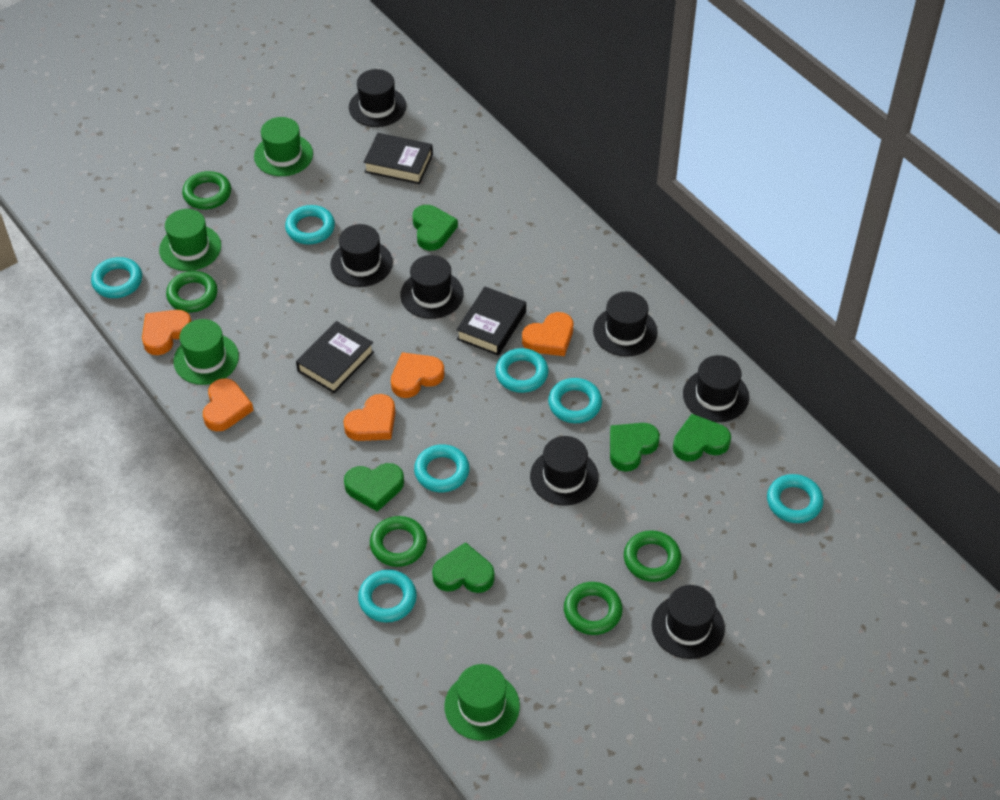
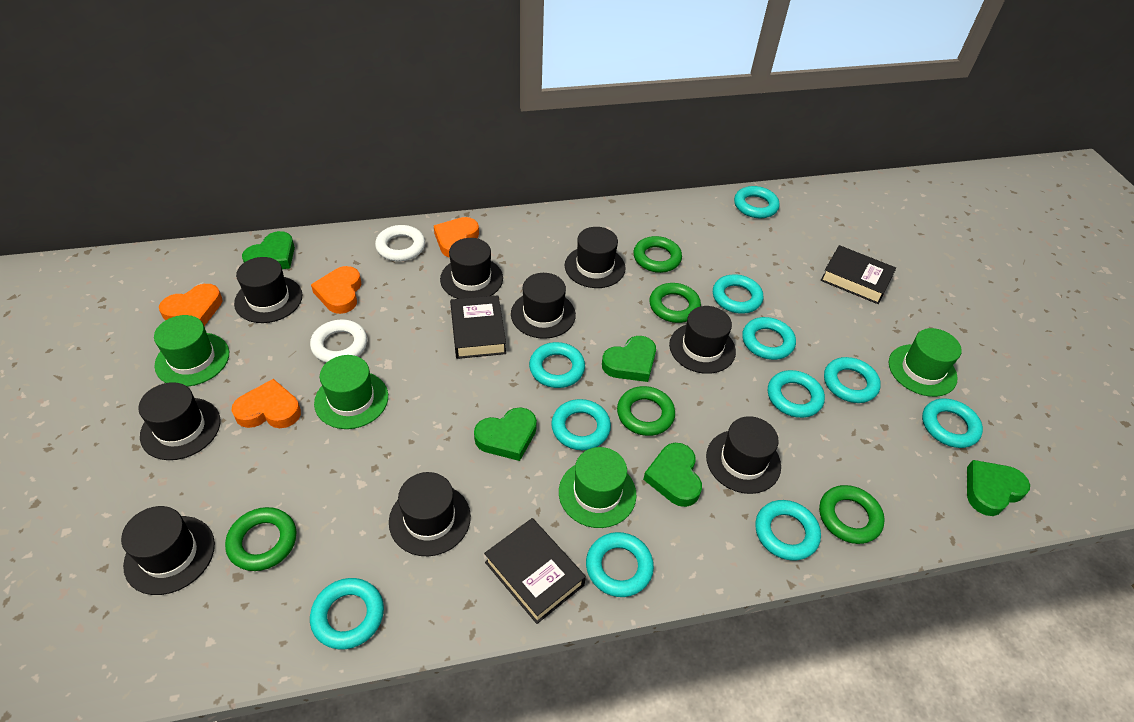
black hat: 7 -> 9
orange heart: 5 -> 4
turquoise ring: 7 -> 11
white ring: 0 -> 2

